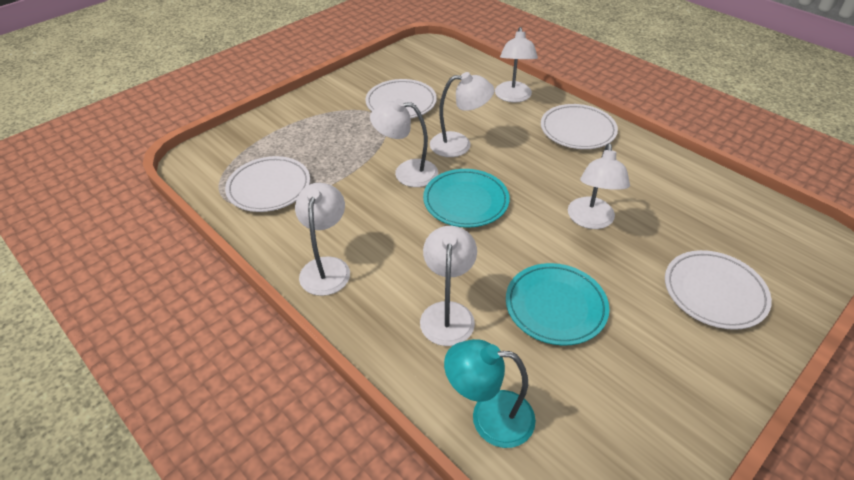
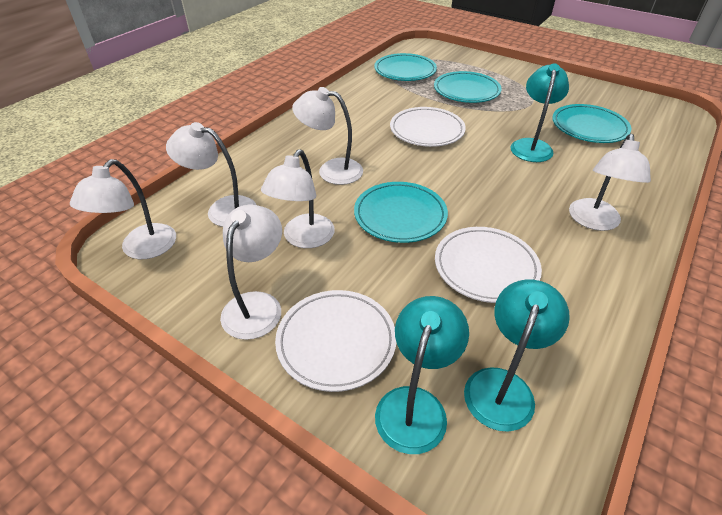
turquoise lamp: 1 -> 3
turquoise plate: 2 -> 4
white plate: 4 -> 3

